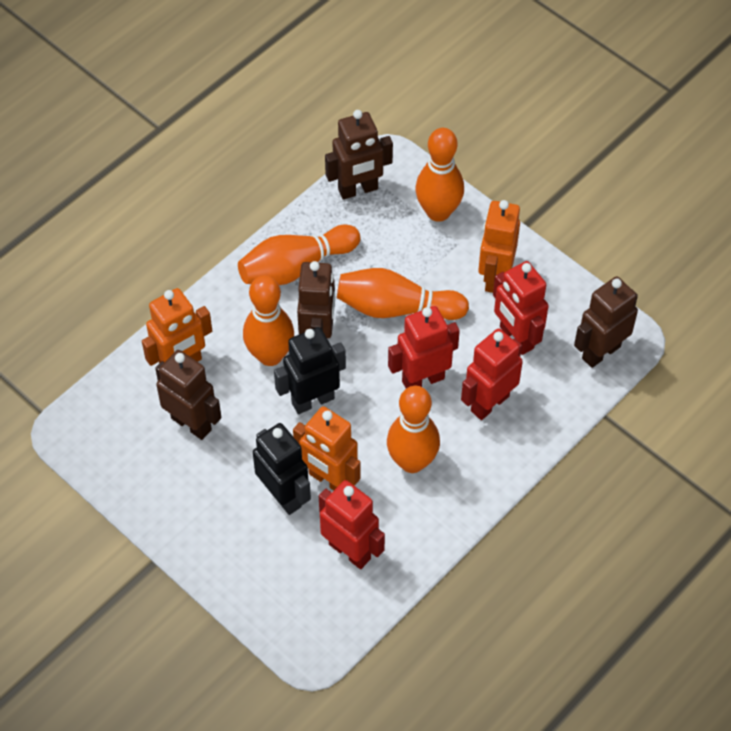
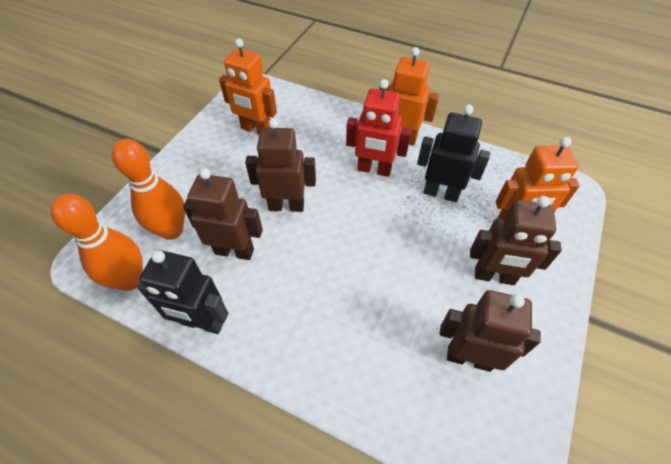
orange bowling pin: 5 -> 2
red robot: 4 -> 1

